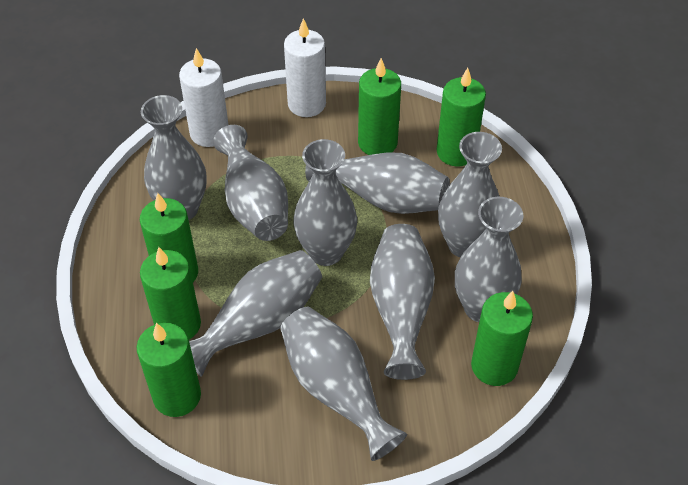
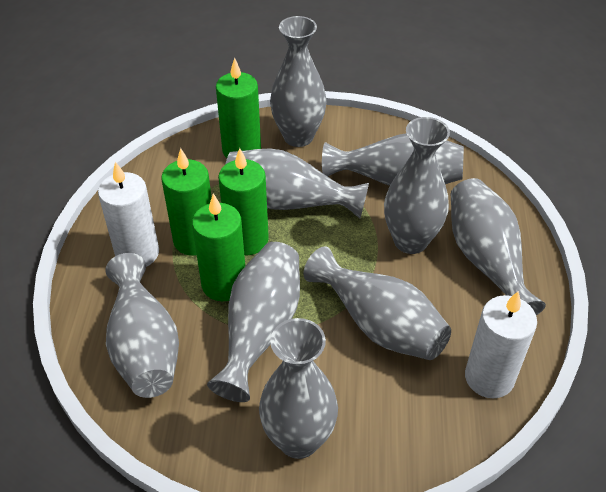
green candle: 6 -> 4

